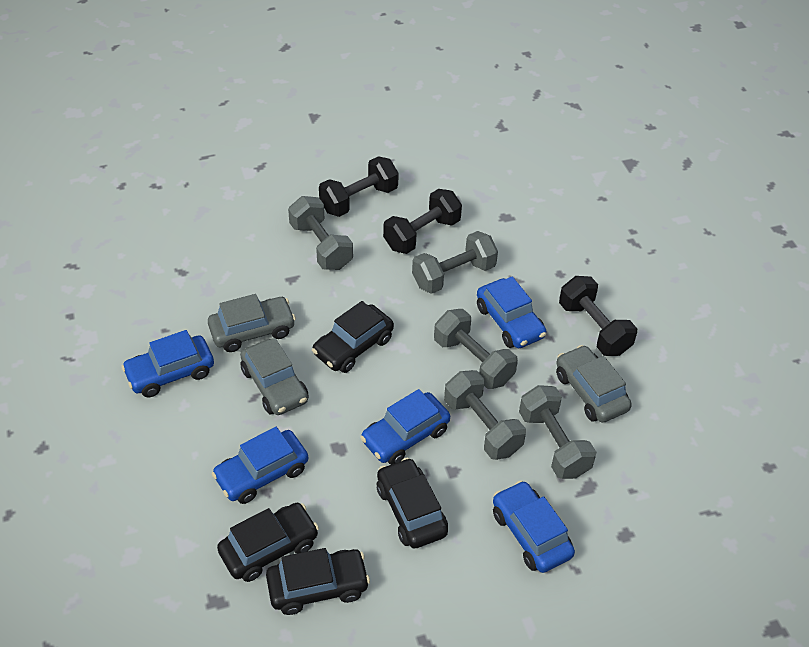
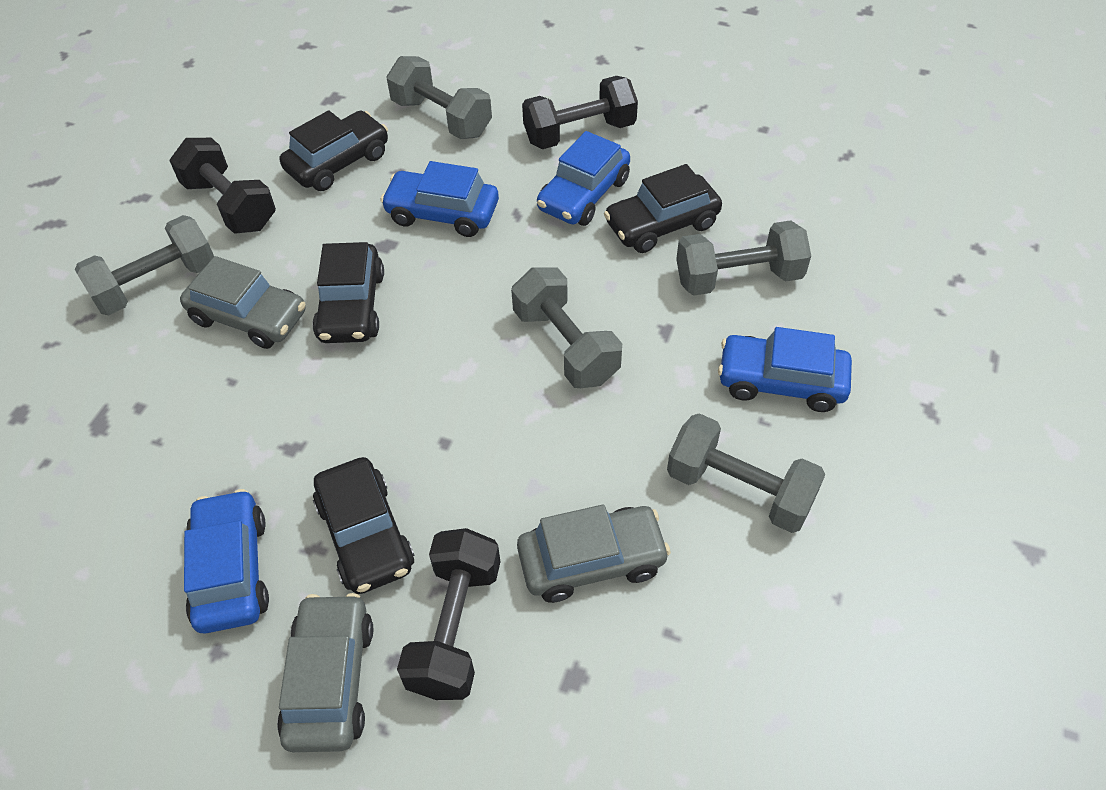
blue car: 5 -> 4

